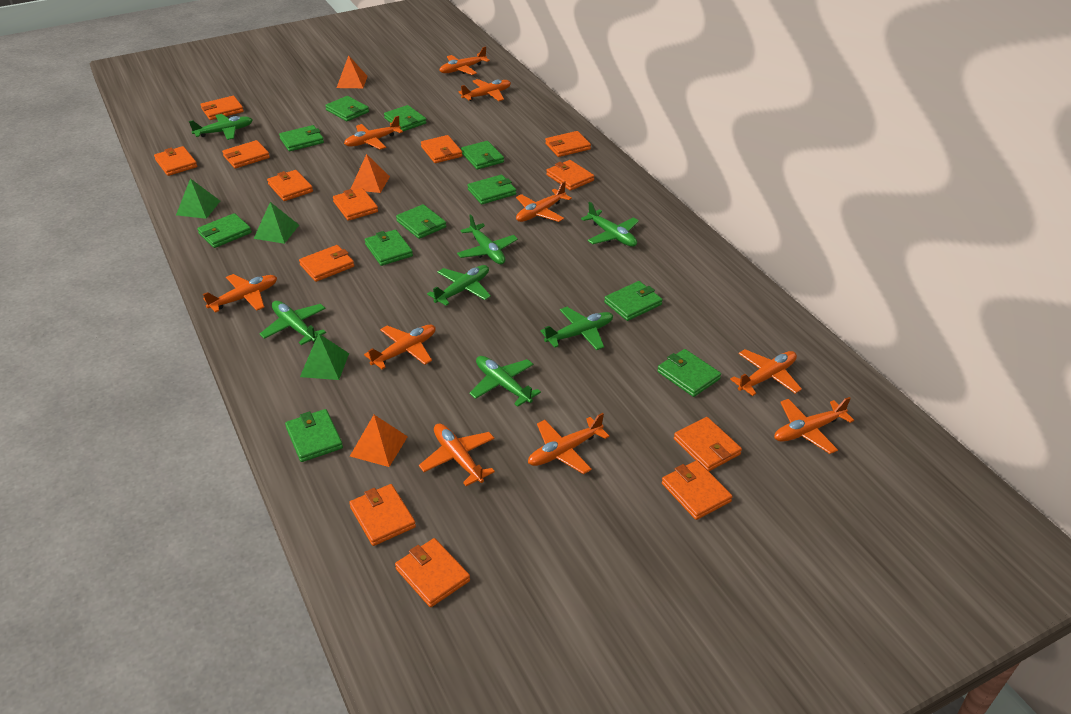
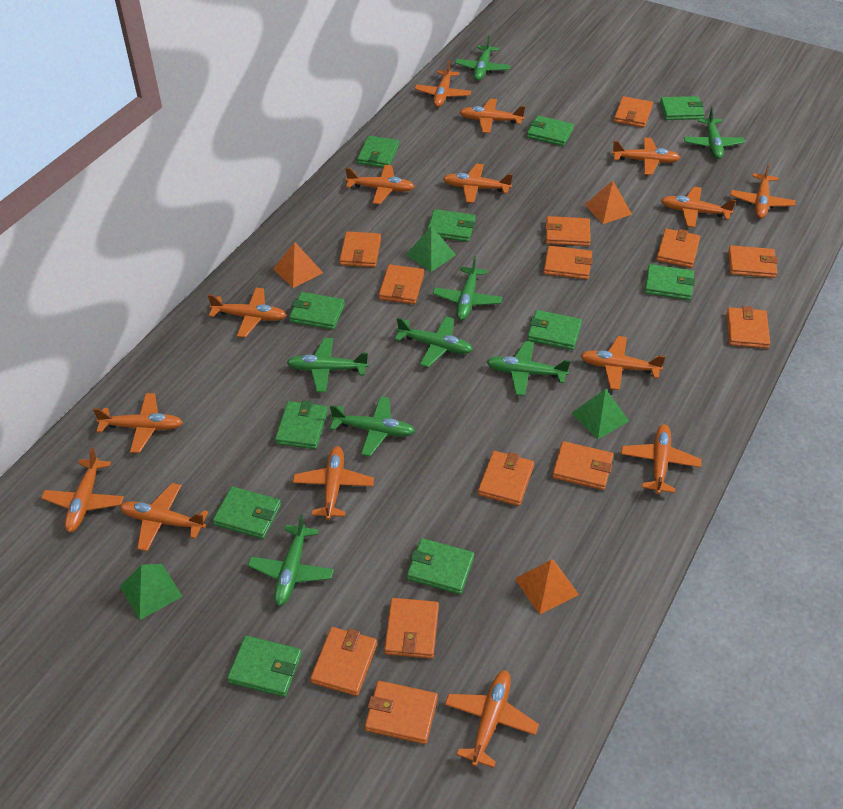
green plane: 7 -> 8
orange plane: 10 -> 15

